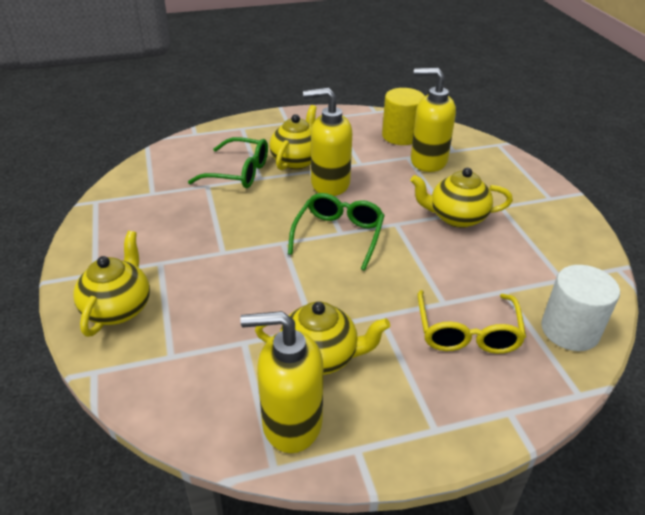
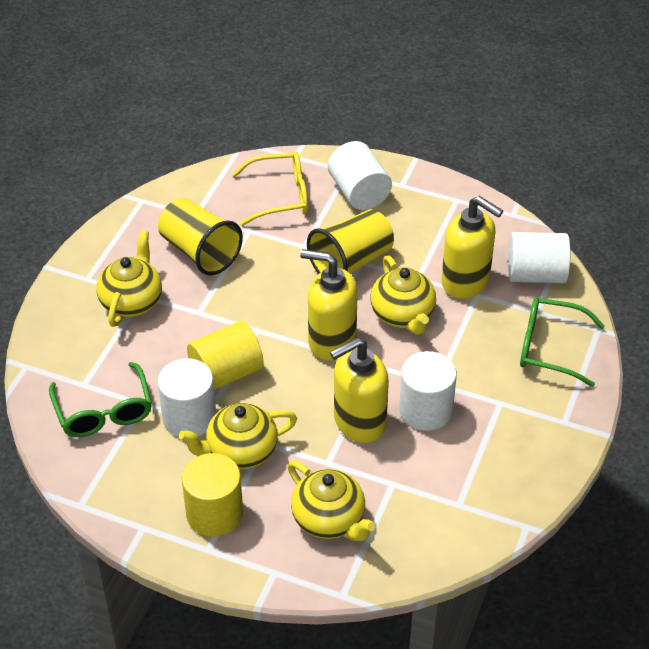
white cylinder: 1 -> 4
yellow cup: 0 -> 2
yellow cylinder: 1 -> 2

